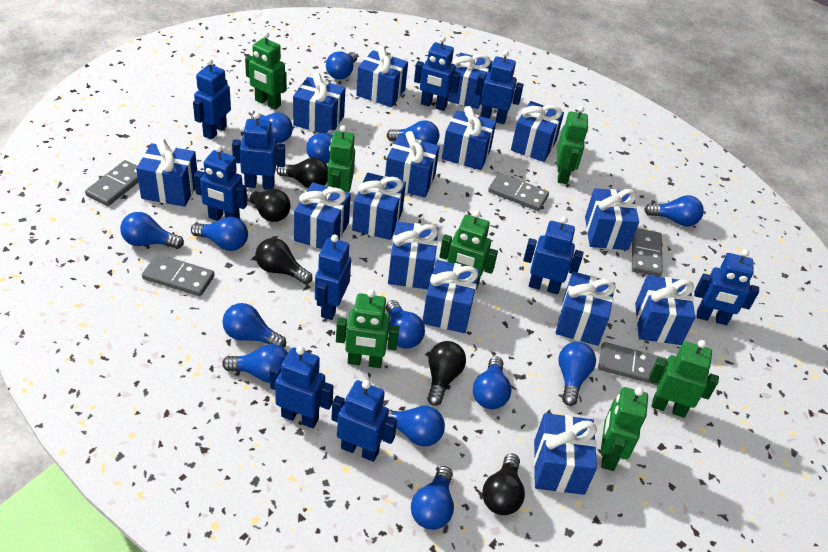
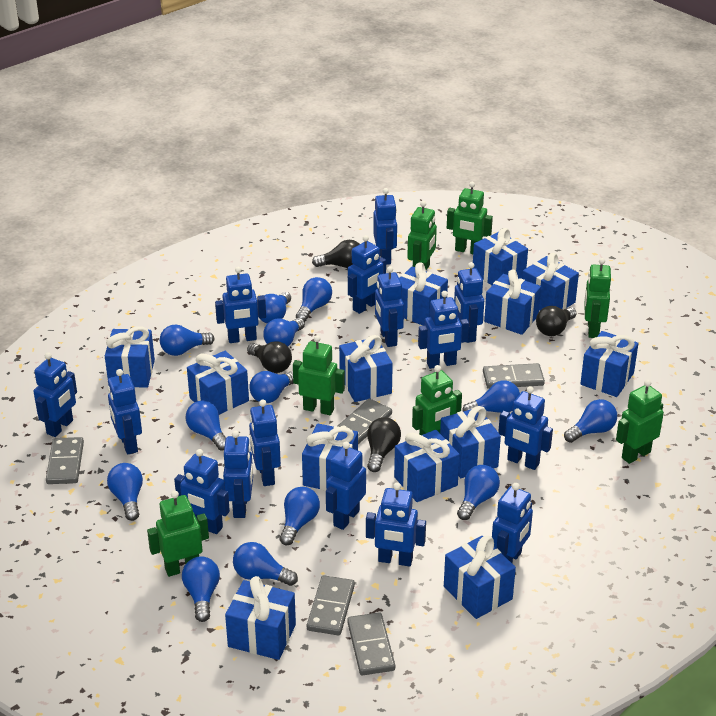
black light bulb: 5 -> 4
blue gift: 15 -> 13
blue light bulb: 14 -> 13
blue robot: 10 -> 15

